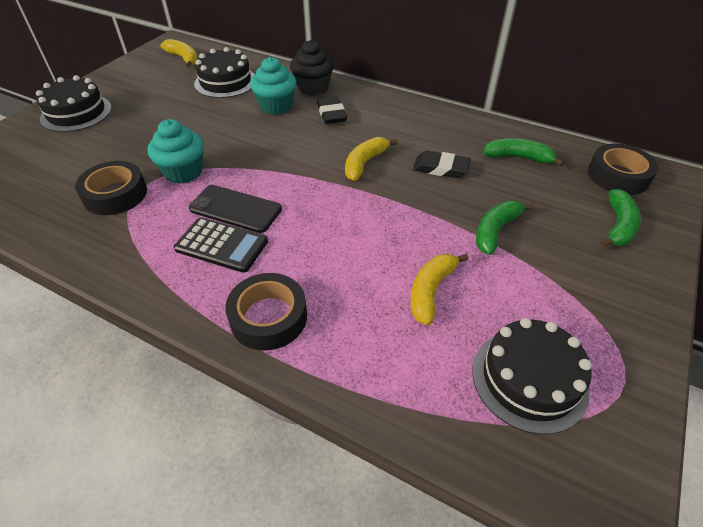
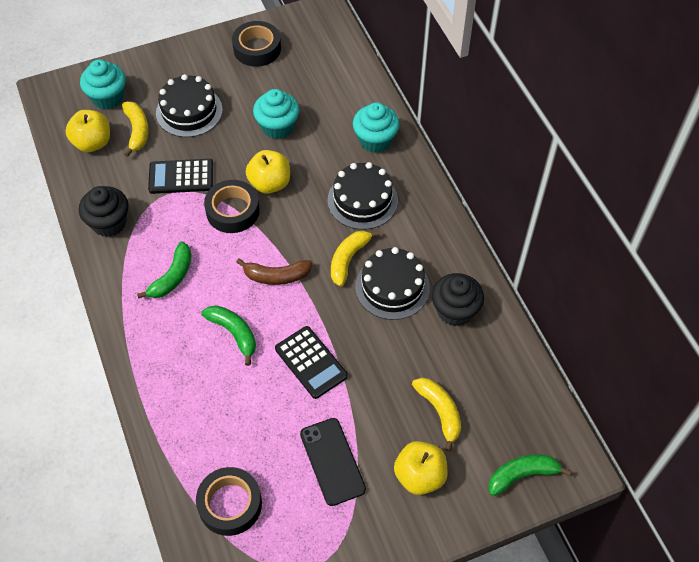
black calculator: 1 -> 2
black cupcake: 1 -> 2
black eraser: 2 -> 0
brown banana: 0 -> 1
turquoise cupcake: 2 -> 3
yellow apple: 0 -> 3

